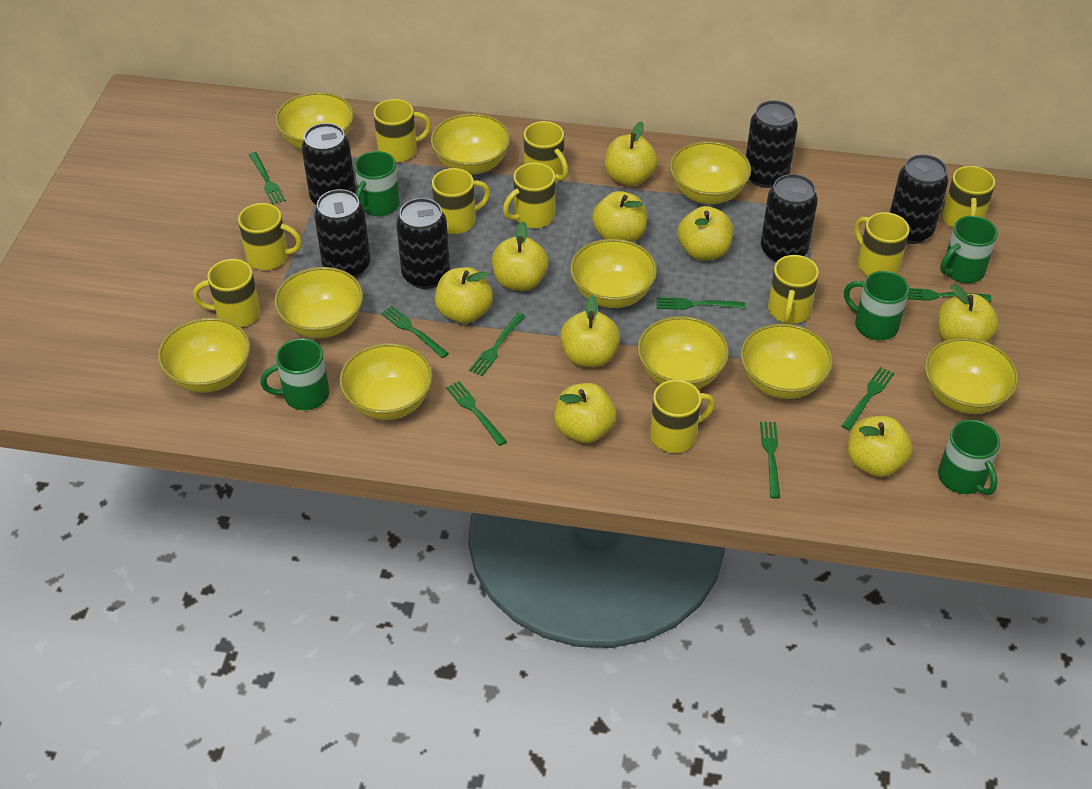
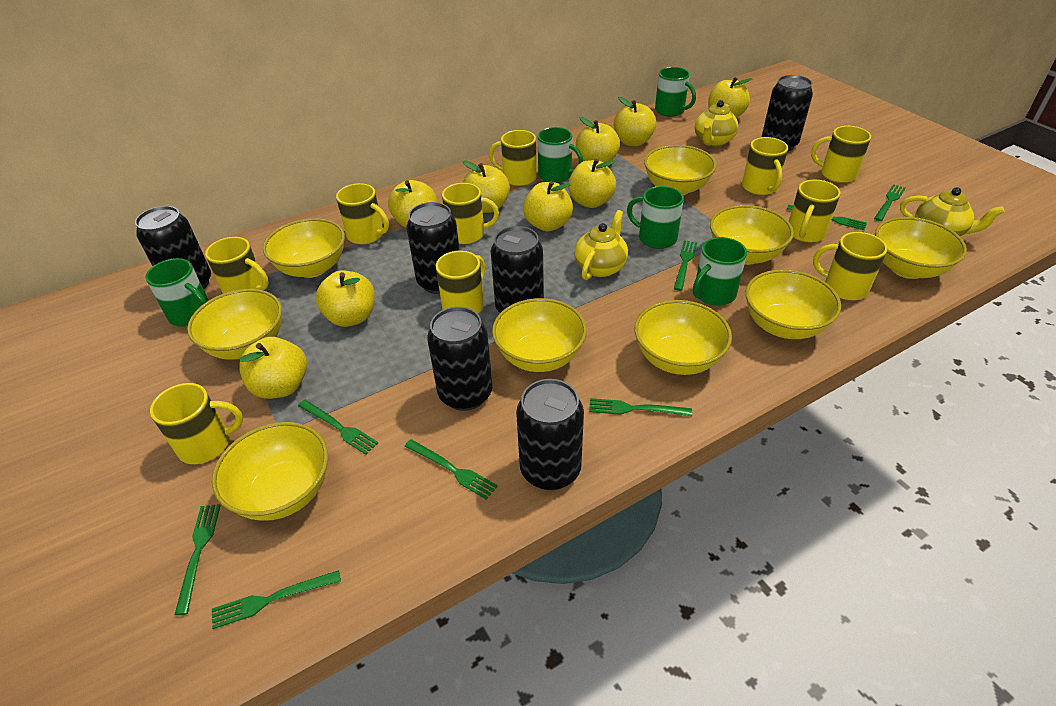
yellow bowl: 10 -> 9
yellow teapot: 0 -> 3

